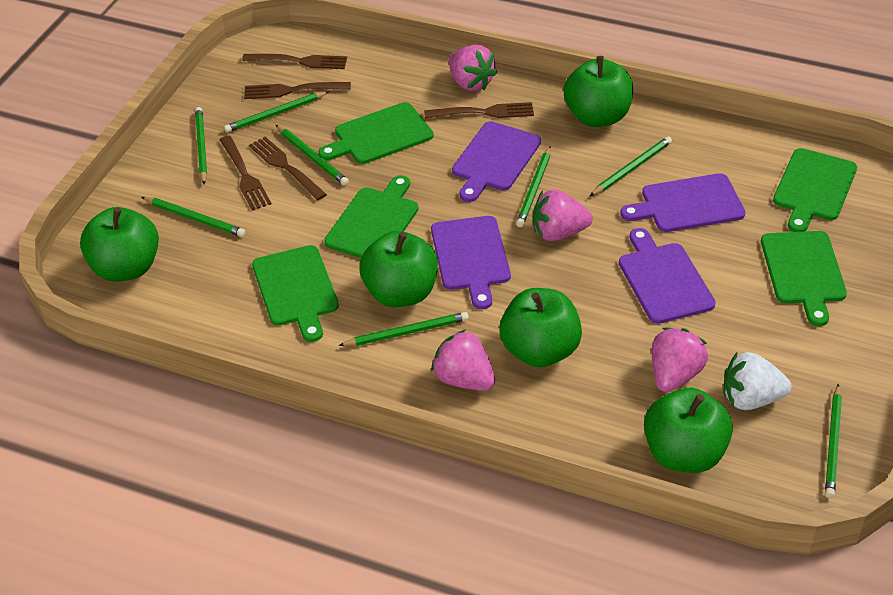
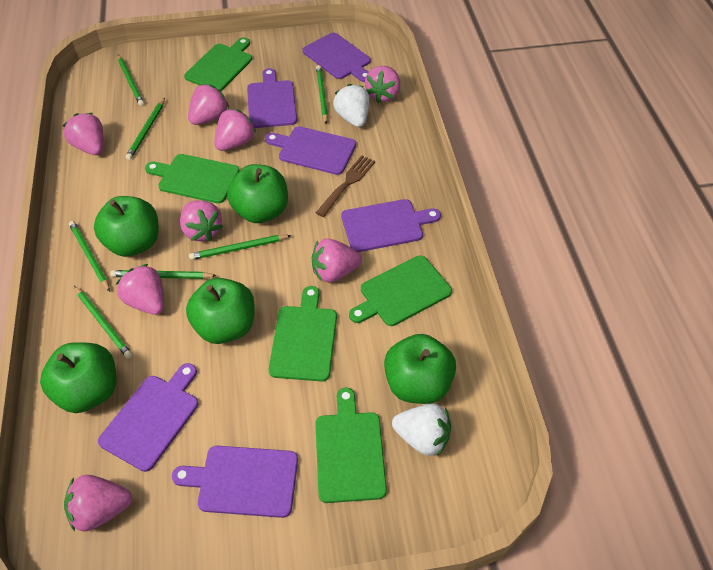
brown fork: 5 -> 1
green pencil: 8 -> 7
pink strawberry: 4 -> 8
purple cutting board: 4 -> 6
white strawberry: 1 -> 2

